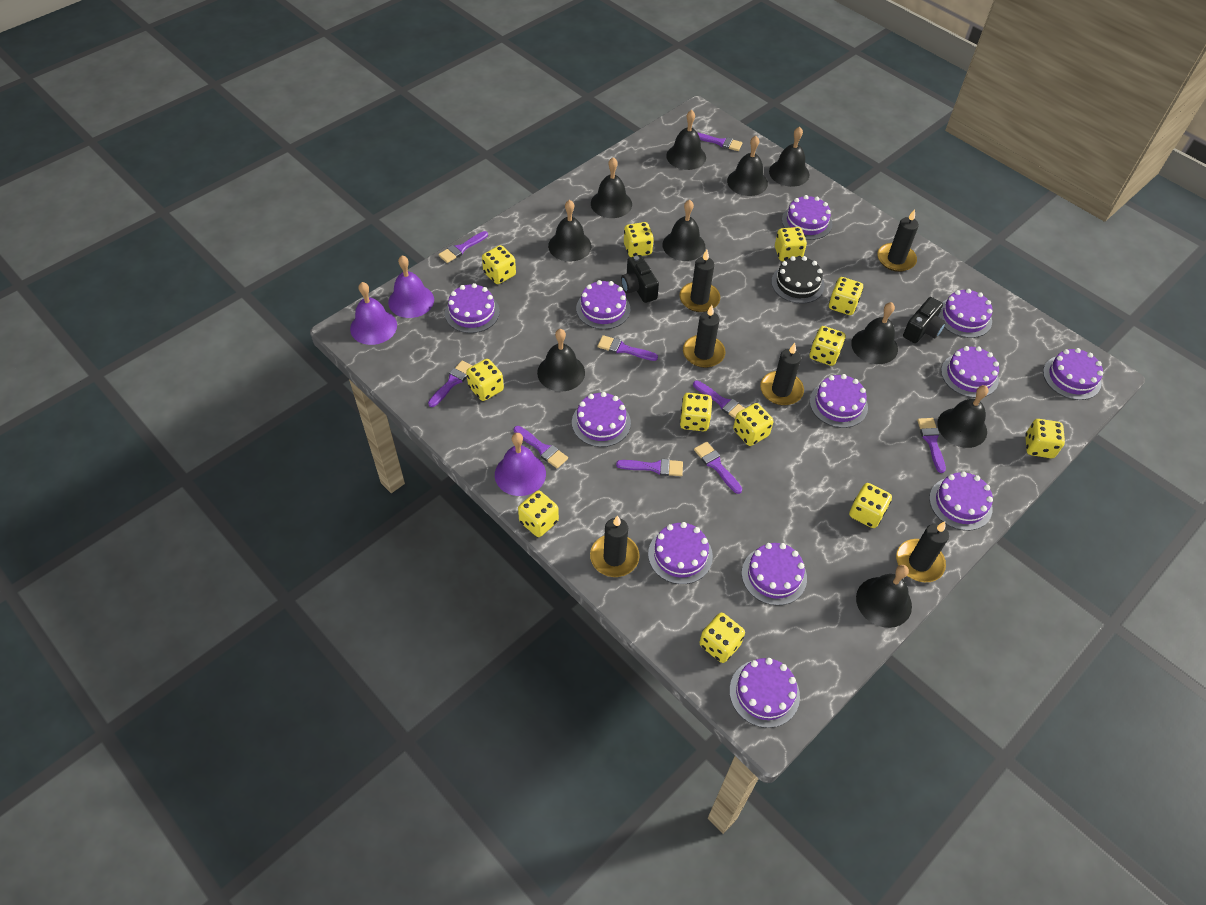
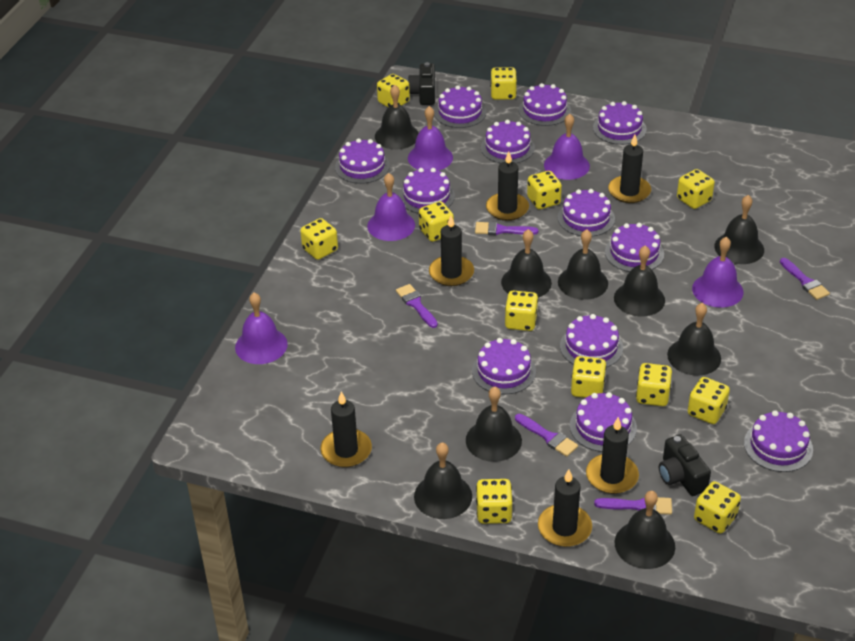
black bell: 10 -> 9
black cake: 1 -> 0
purple bell: 3 -> 5
purple brush: 9 -> 5

